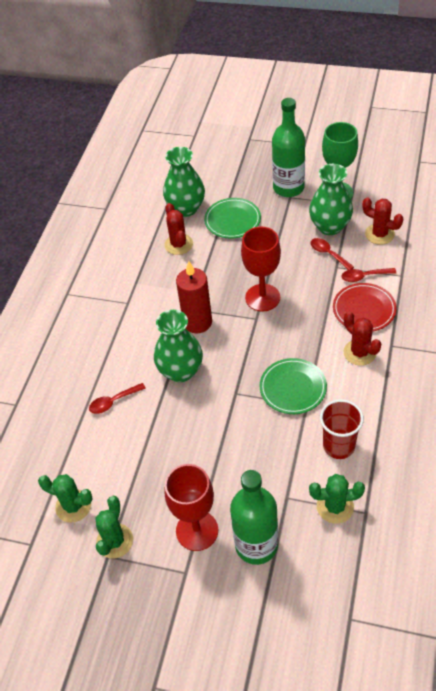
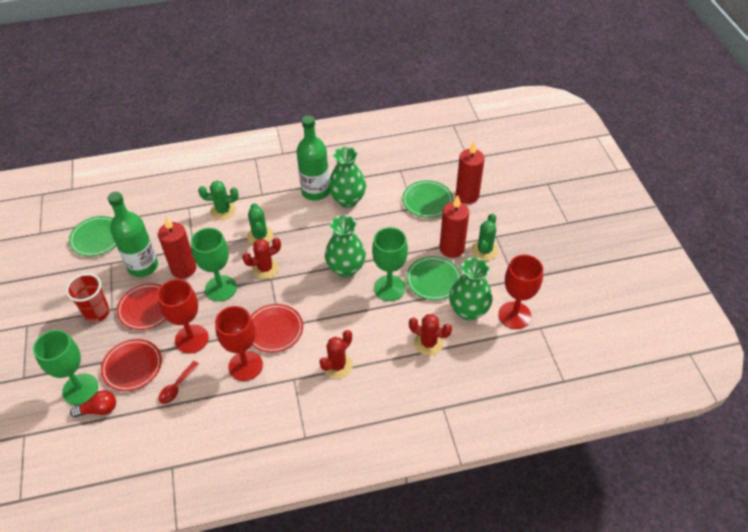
green goblet: 1 -> 3
green plate: 2 -> 3
red candle: 1 -> 3
red goblet: 2 -> 3
red light bulb: 0 -> 1
red plate: 1 -> 3
red spoon: 3 -> 1

